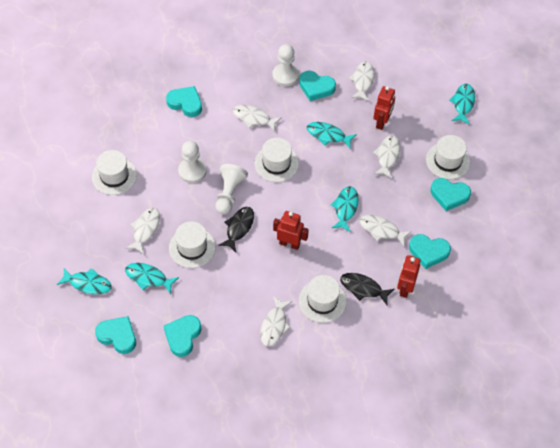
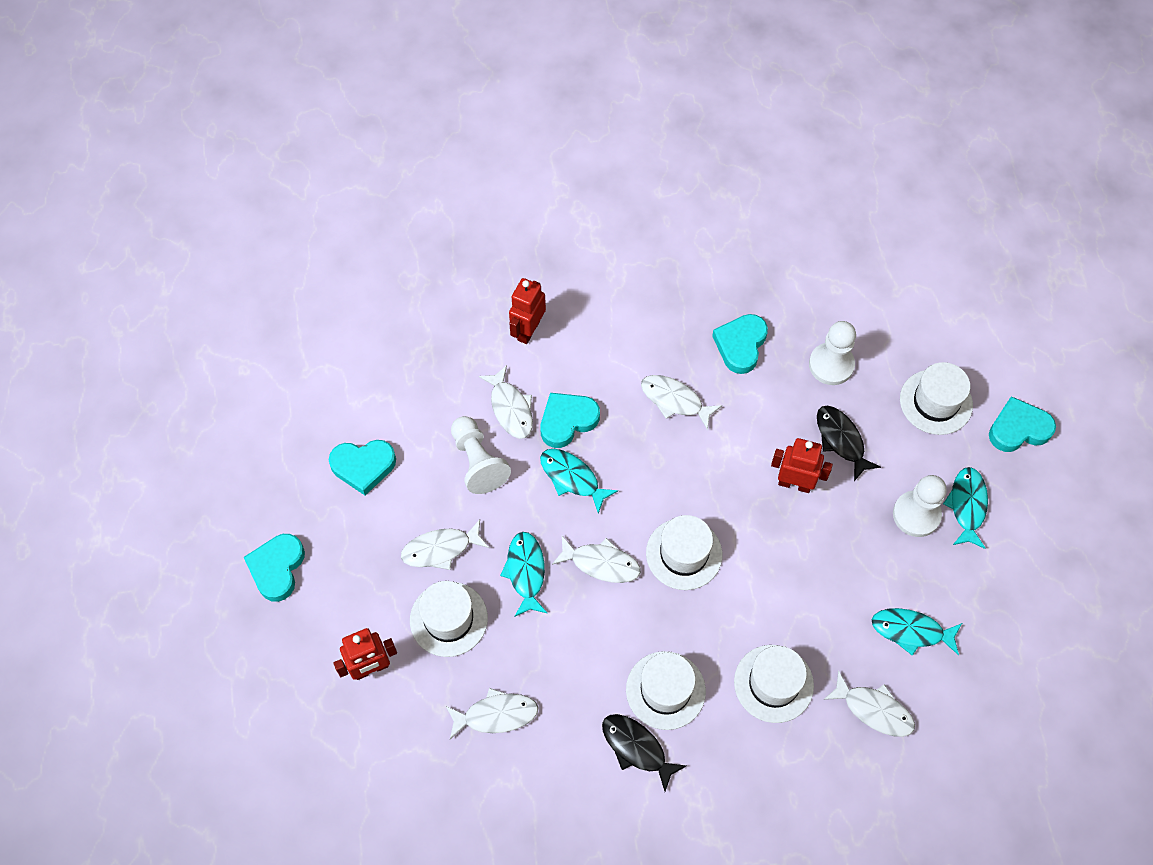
turquoise fish: 5 -> 4
turquoise heart: 6 -> 5

